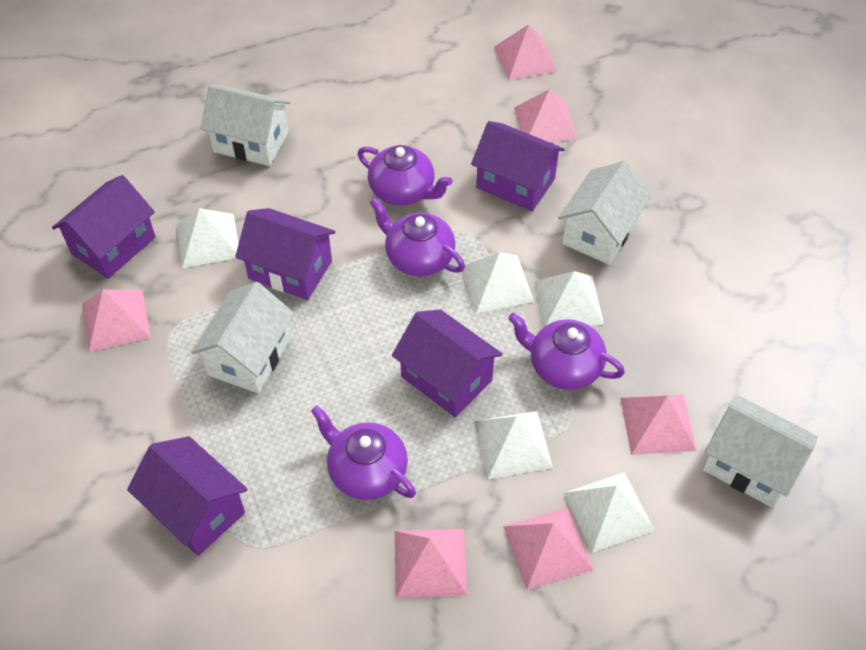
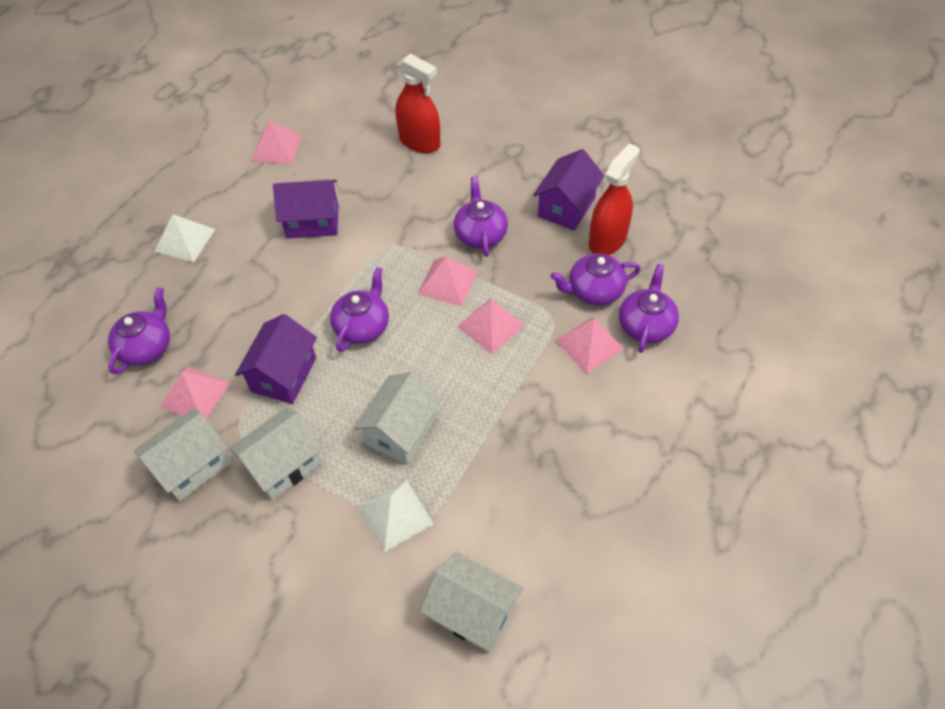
pink pyramid: 6 -> 5
purple house: 5 -> 3
purple teapot: 4 -> 5
red spray bottle: 0 -> 2
white pyramid: 5 -> 2

